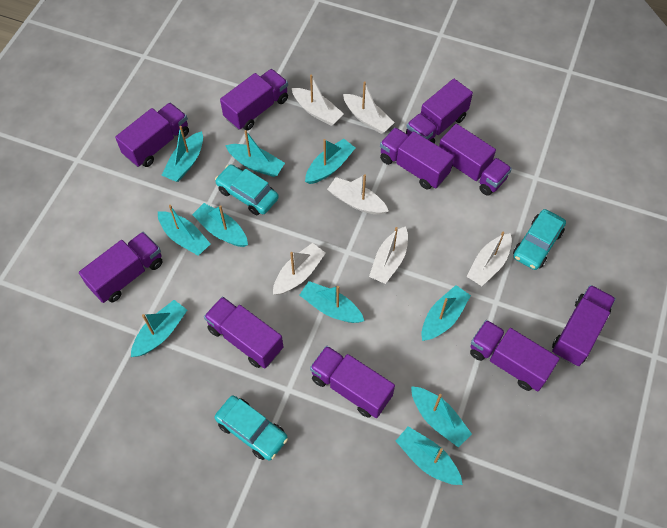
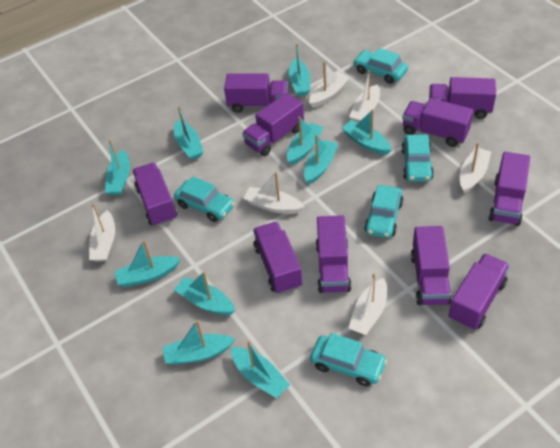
turquoise car: 3 -> 5

